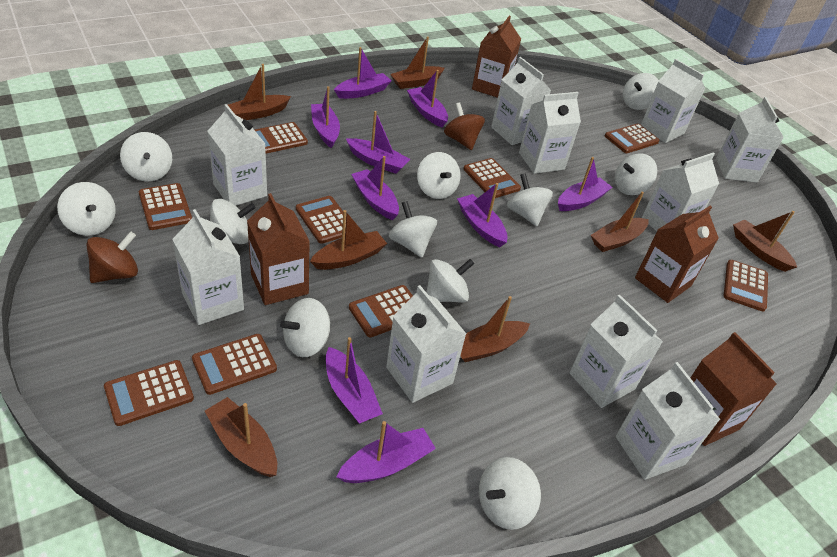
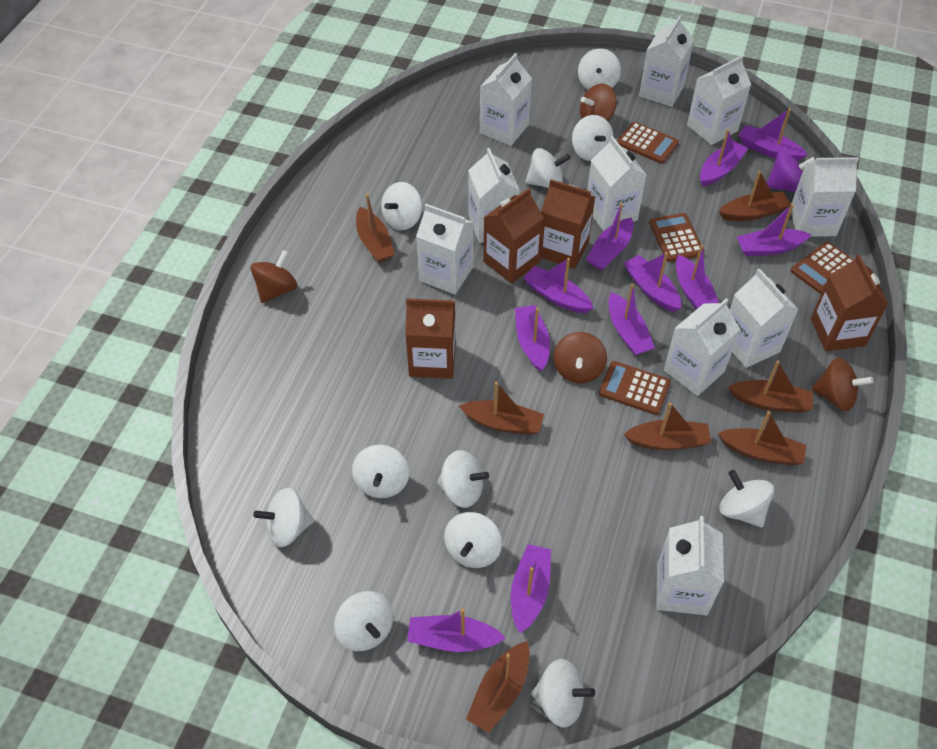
brown calculator: 9 -> 4
brown spinning top: 2 -> 4
purple boat: 9 -> 11
purple spinning top: 0 -> 1

